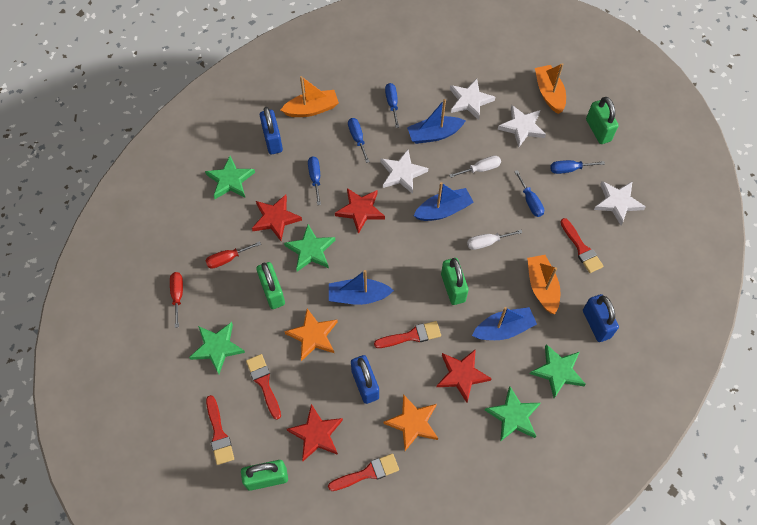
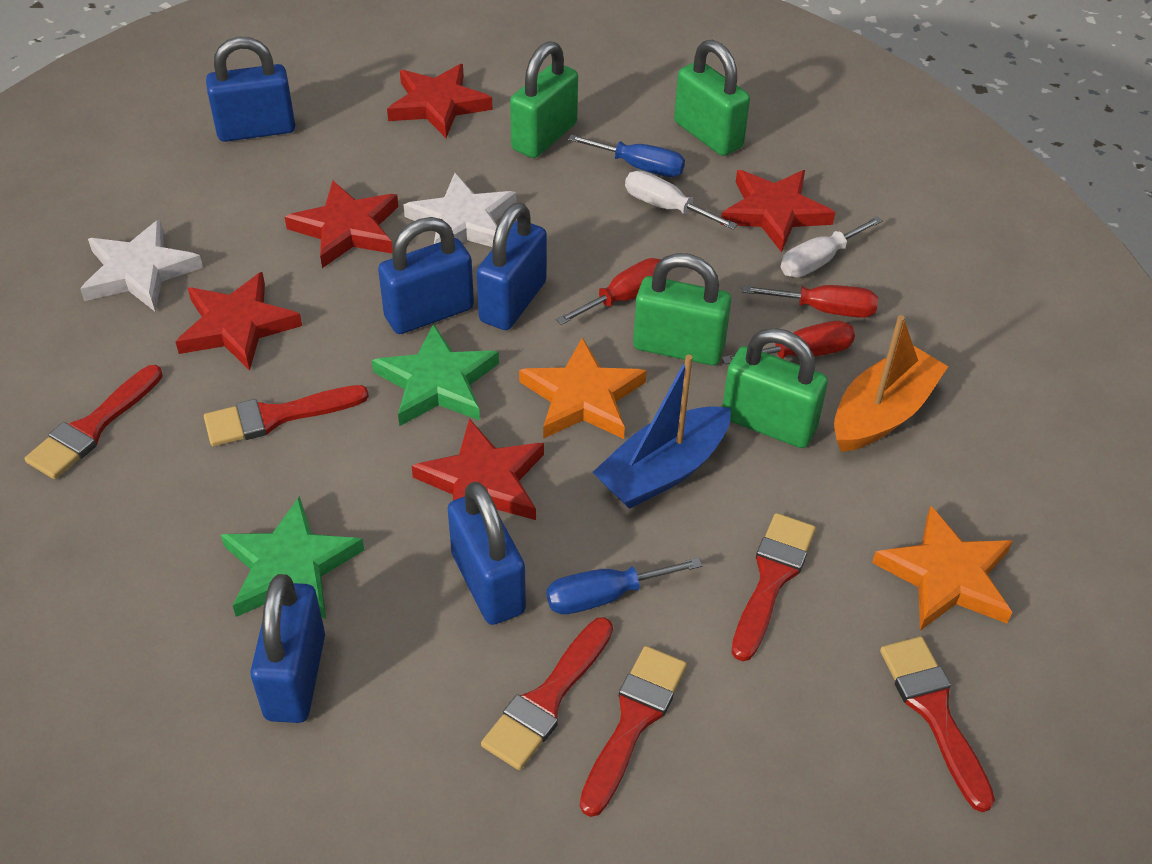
blue boat: 4 -> 1
blue padlock: 3 -> 5
blue screwdriver: 5 -> 2
green star: 5 -> 2
orange boat: 3 -> 1
red brush: 5 -> 6
red screwdriver: 2 -> 3
red star: 4 -> 5
white star: 4 -> 2

